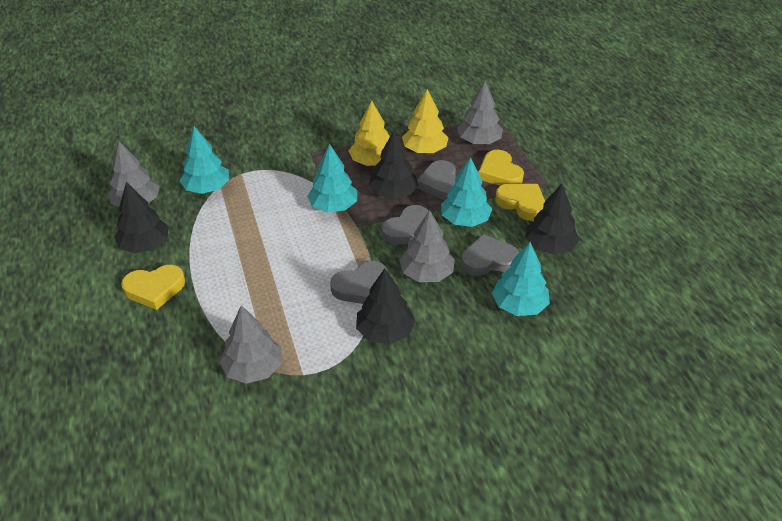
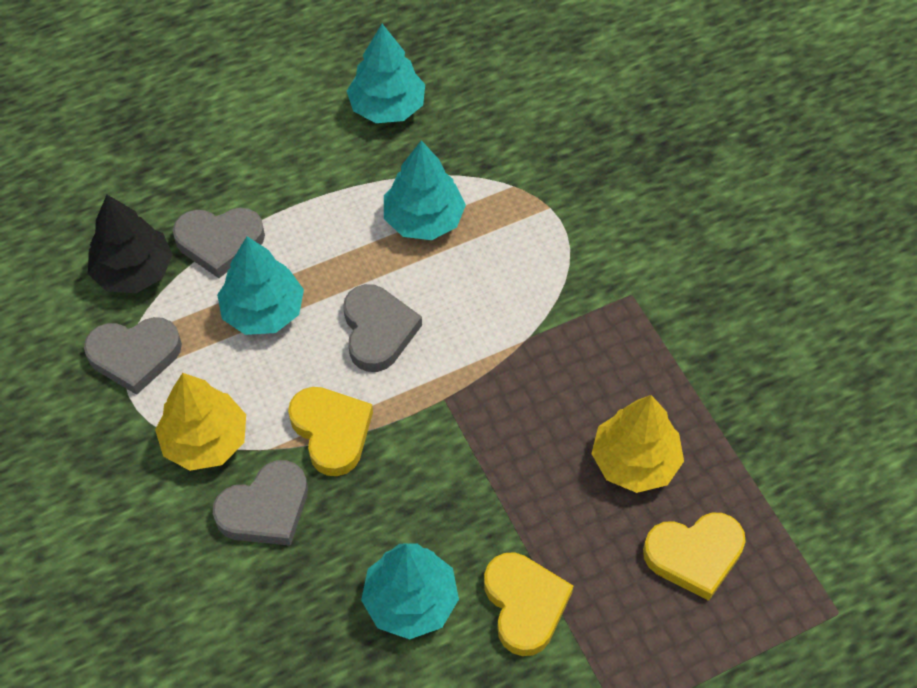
black tree: 4 -> 1
grey tree: 4 -> 0

